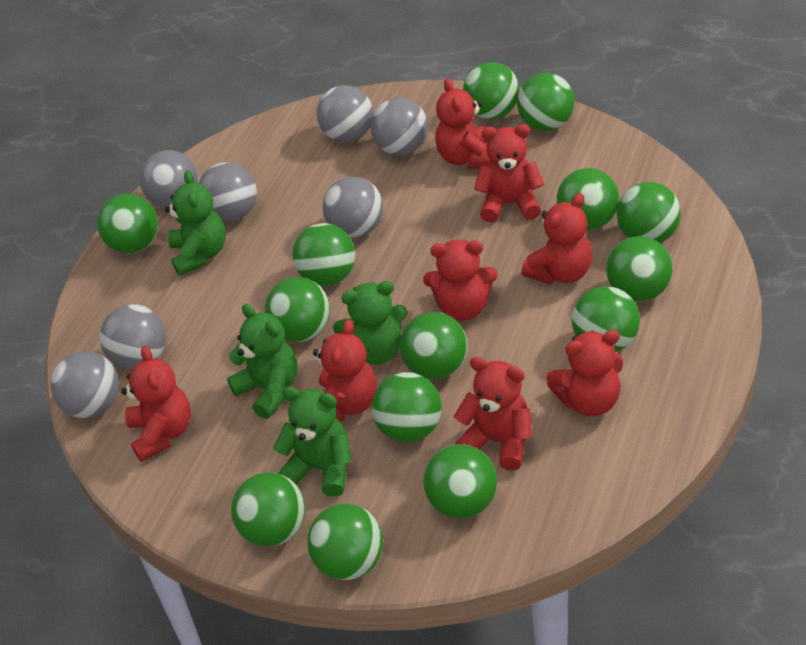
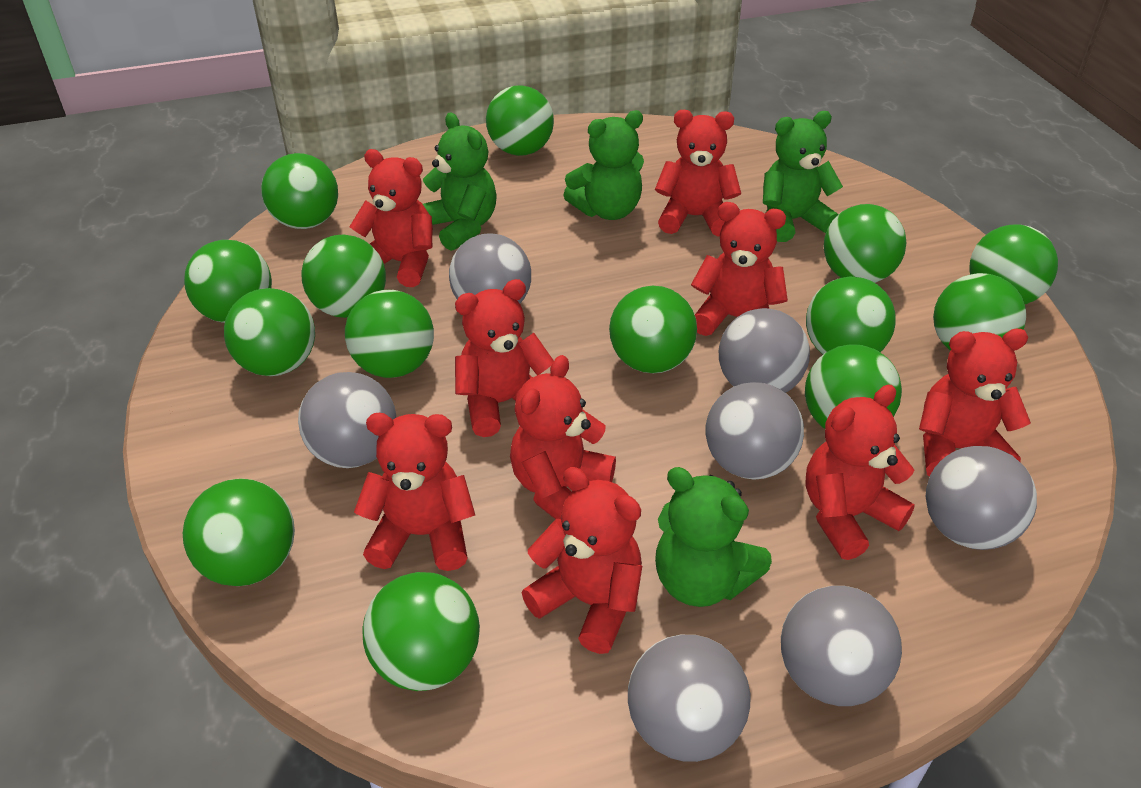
red teddy bear: 8 -> 9

